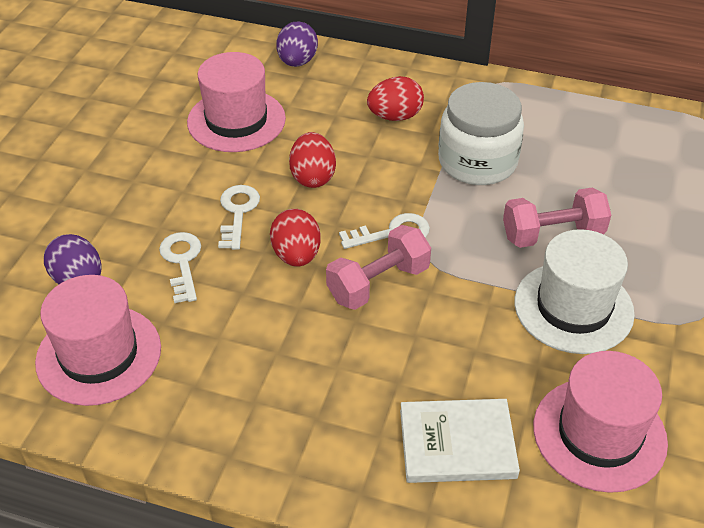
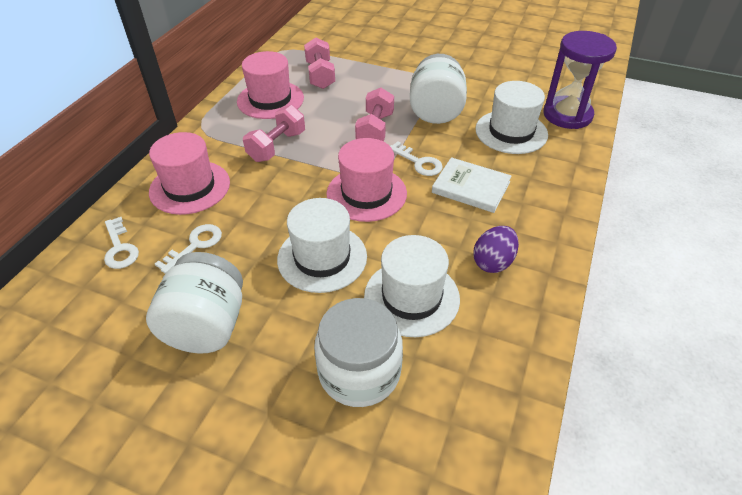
pink dumbbell: 2 -> 3
purple egg: 2 -> 1
purple hourglass: 0 -> 1
red egg: 3 -> 0
white hat: 1 -> 3
white jar: 1 -> 3

